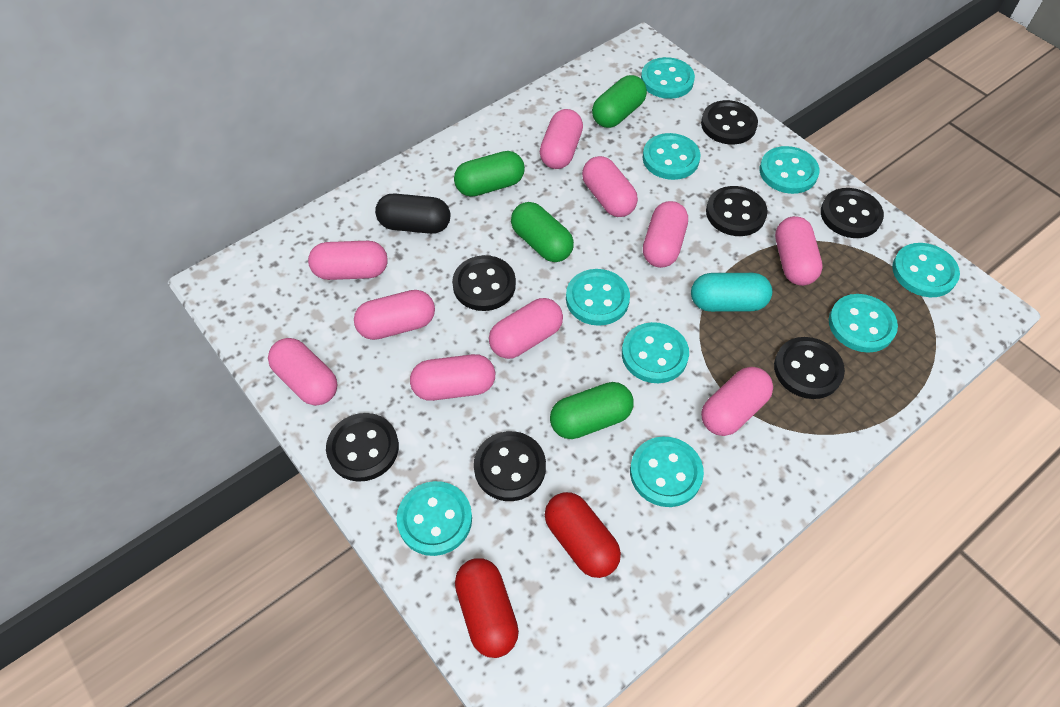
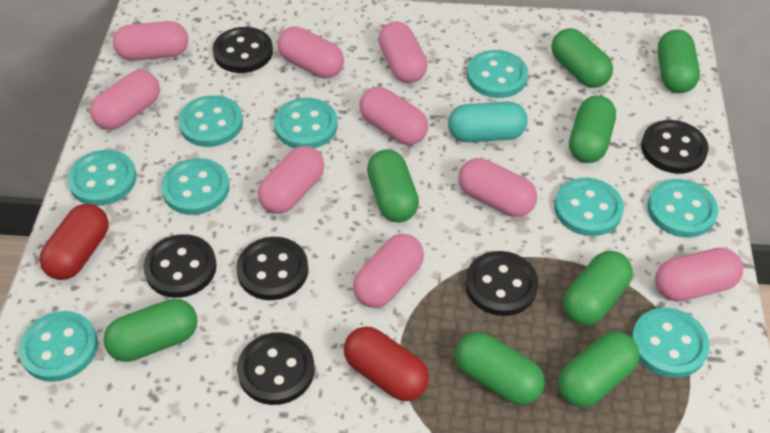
black button: 7 -> 6
black capsule: 1 -> 0
green capsule: 4 -> 8
pink capsule: 10 -> 9

